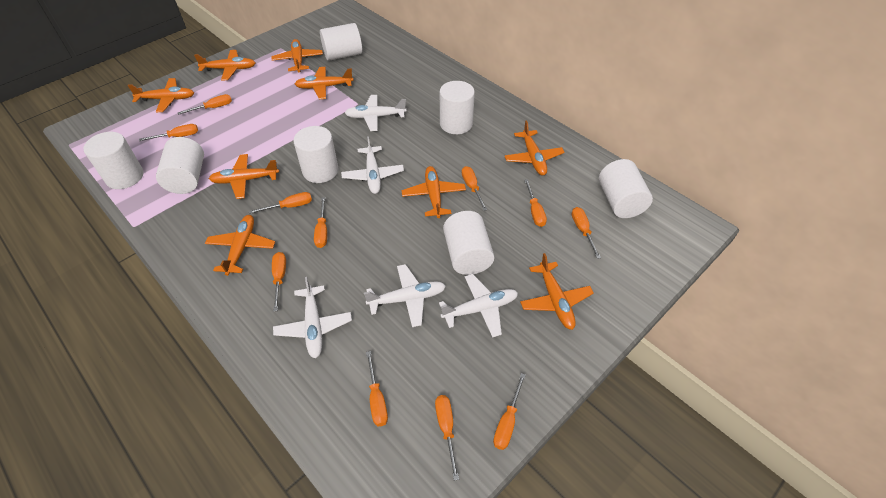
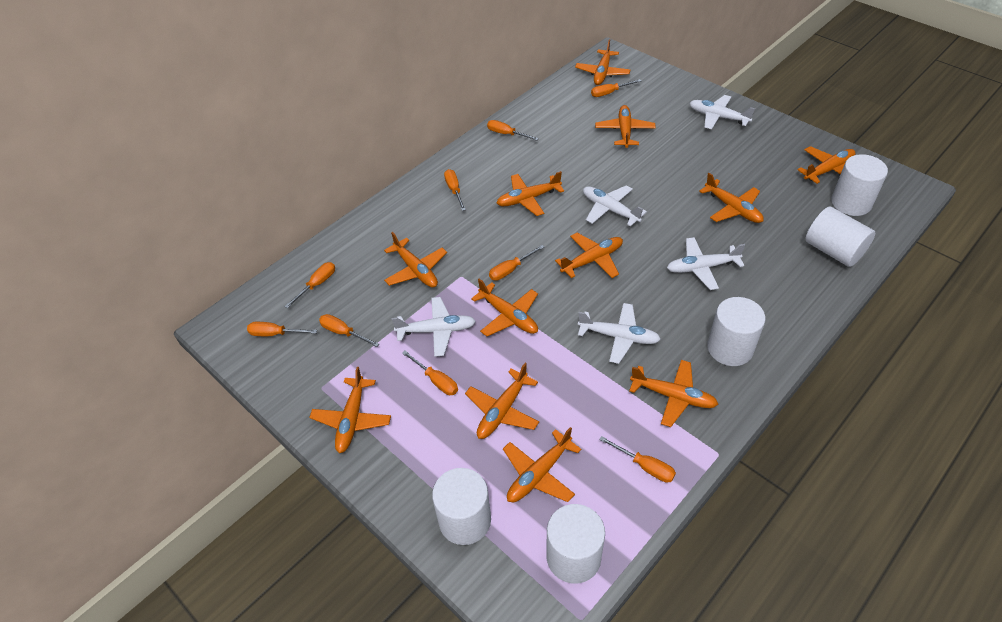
orange plane: 9 -> 12
orange screwdriver: 11 -> 9
white cylinder: 7 -> 5

